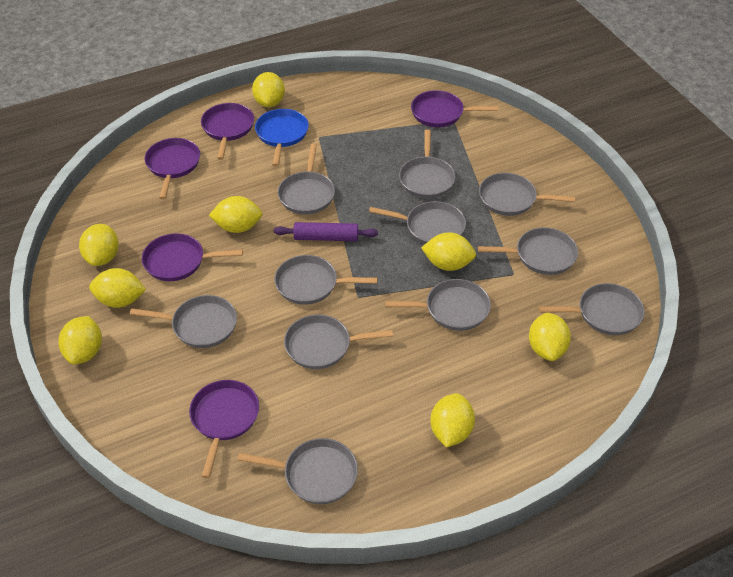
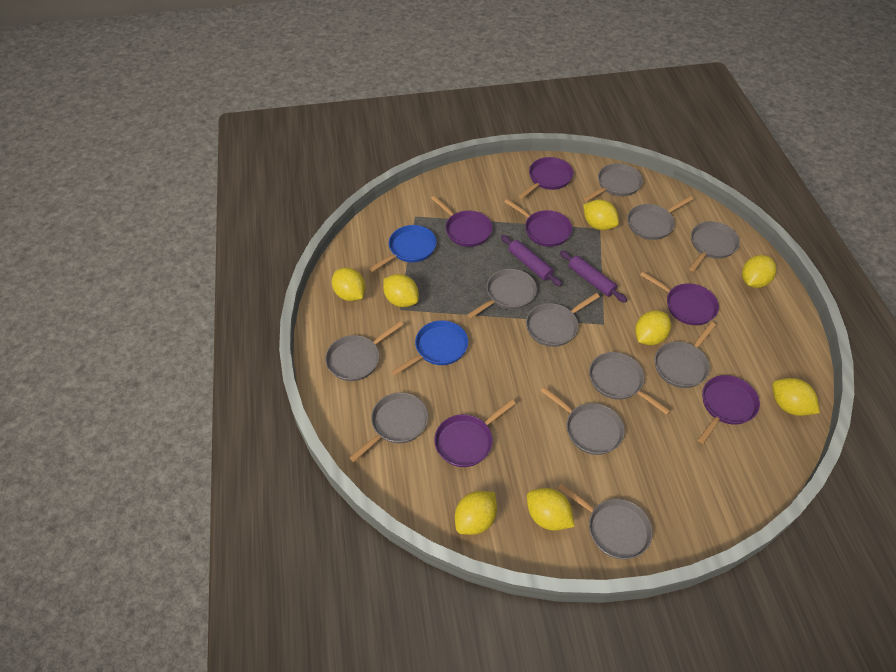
blue pan: 1 -> 2
purple pan: 5 -> 6
purple rolling pin: 1 -> 2

